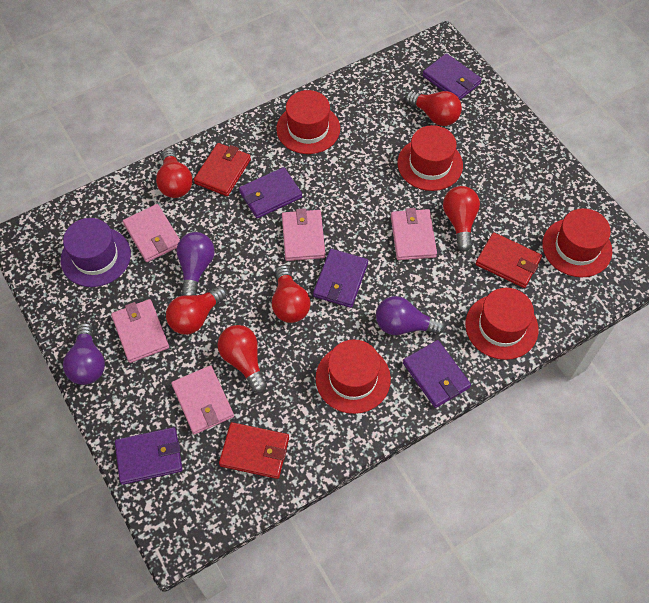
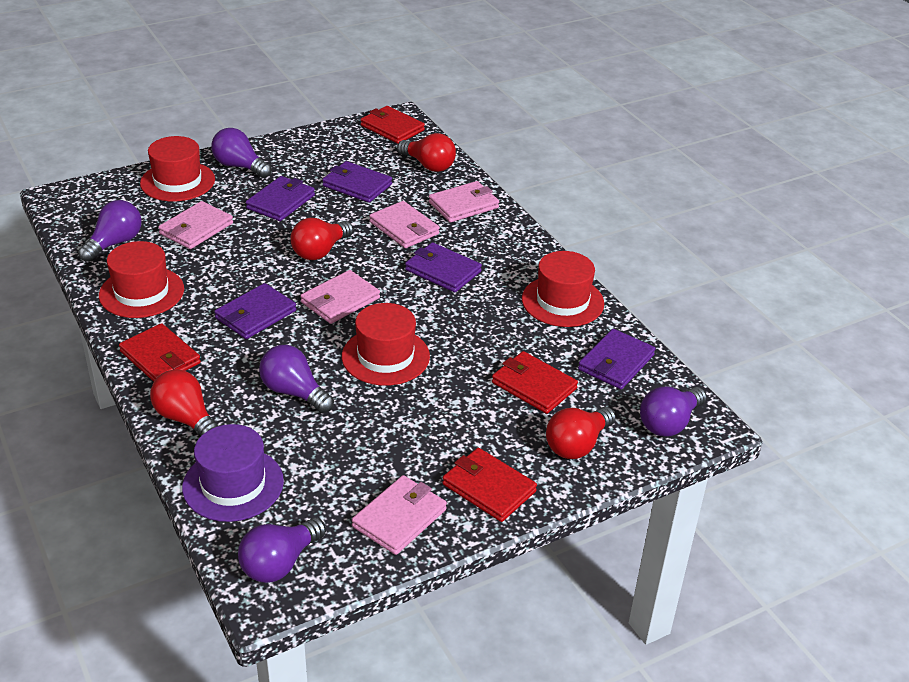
purple light bulb: 3 -> 5
red hat: 5 -> 4
red light bulb: 6 -> 4
red wallet: 3 -> 4

